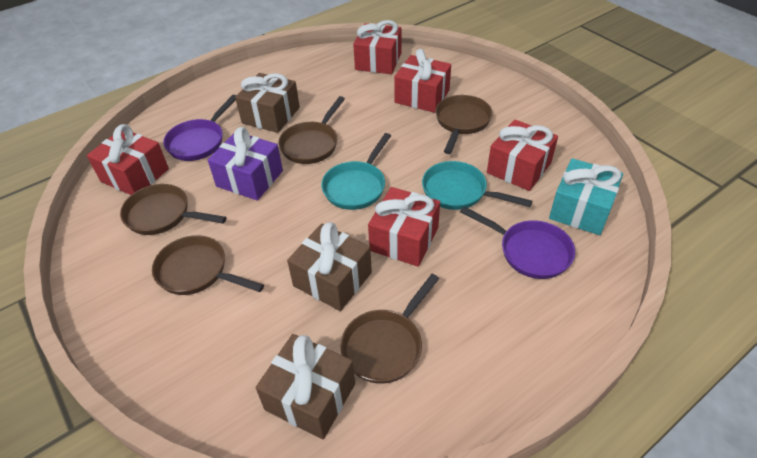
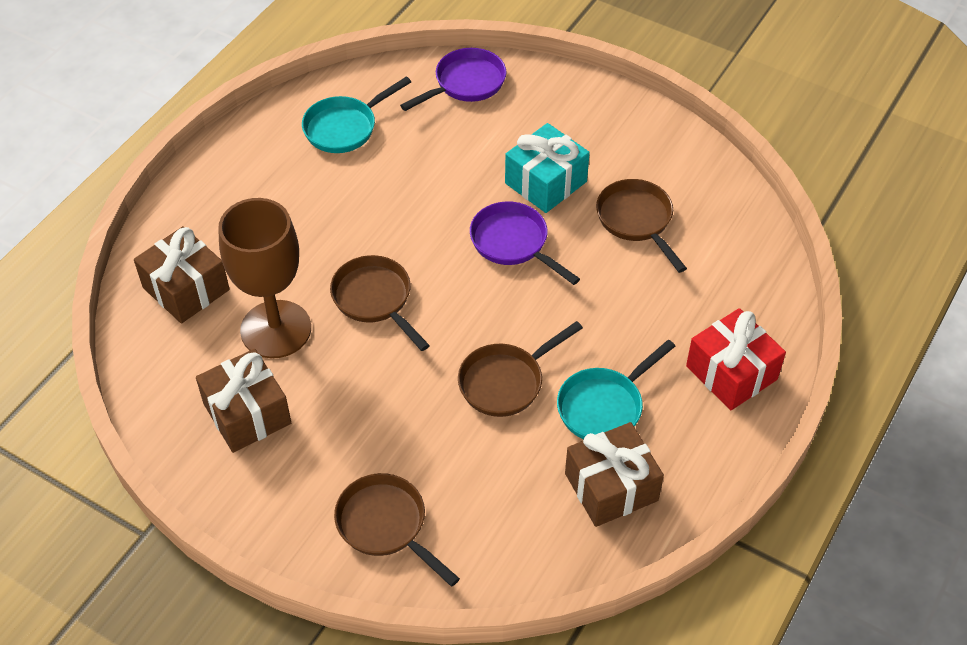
brown goblet: 0 -> 1
brown pan: 5 -> 4
purple gift: 1 -> 0
red gift: 5 -> 1

